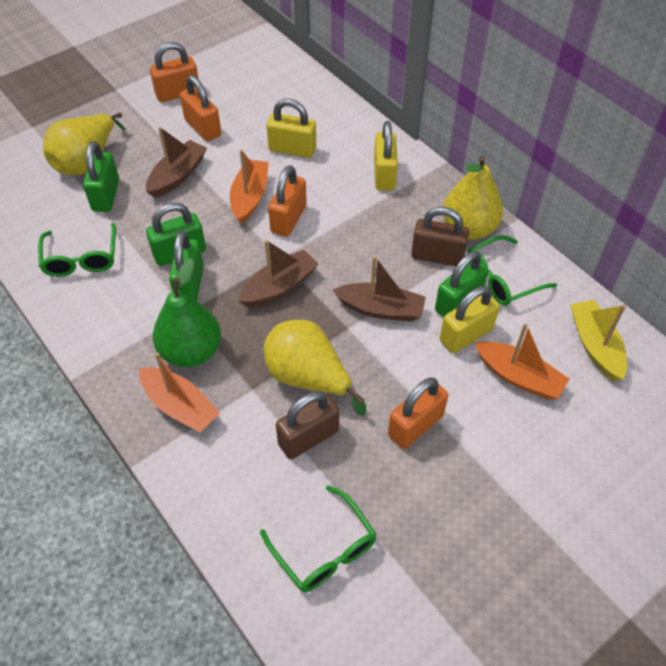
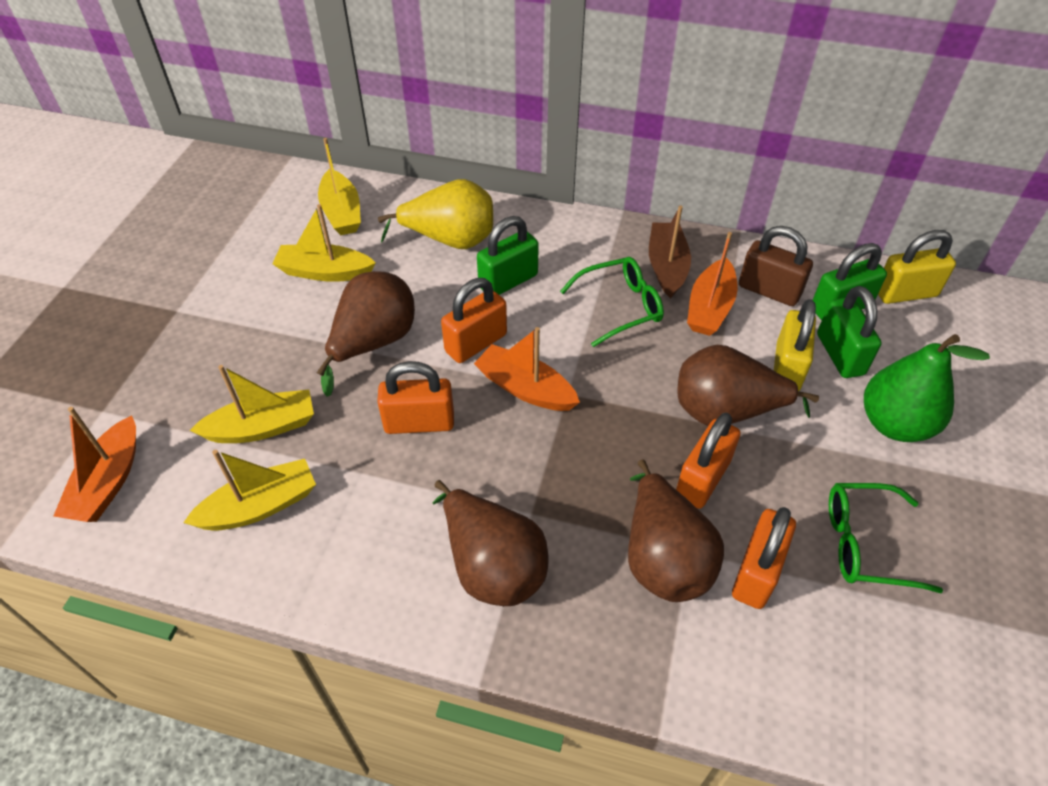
brown boat: 3 -> 1
brown padlock: 2 -> 1
brown pear: 0 -> 4
green glasses: 3 -> 2
green padlock: 4 -> 3
yellow boat: 1 -> 4
yellow padlock: 3 -> 2
yellow pear: 3 -> 1

